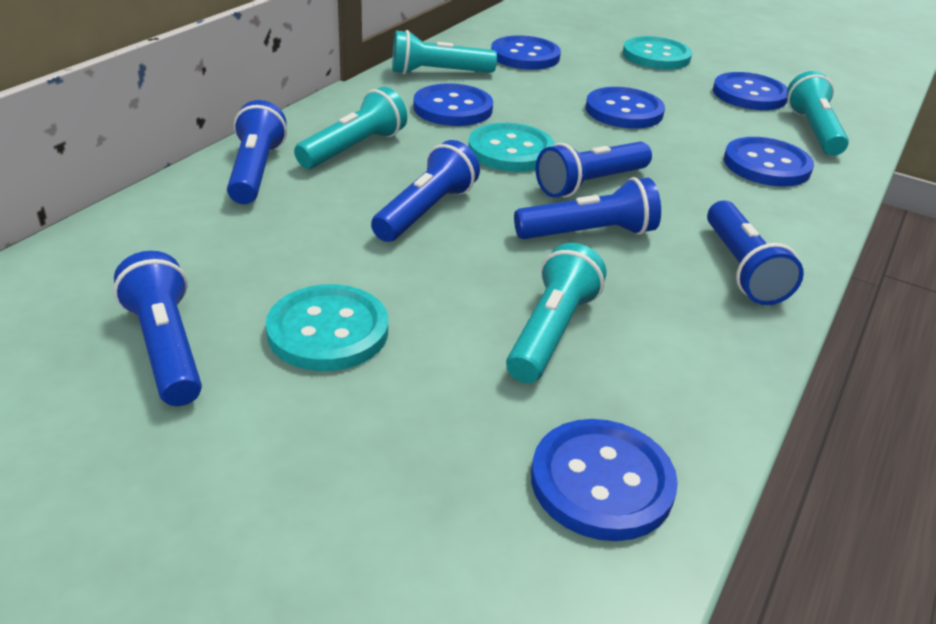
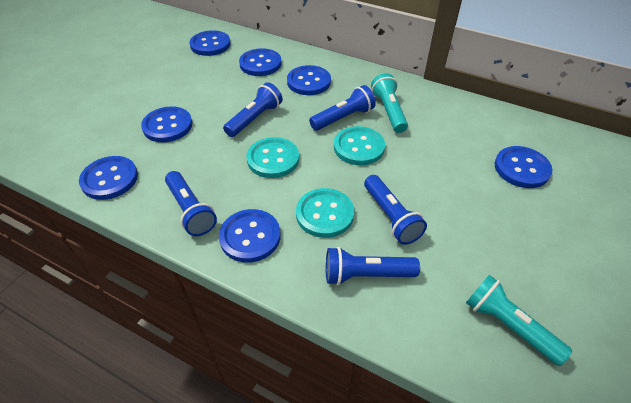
blue button: 6 -> 7
blue flashlight: 6 -> 5
turquoise flashlight: 4 -> 2

